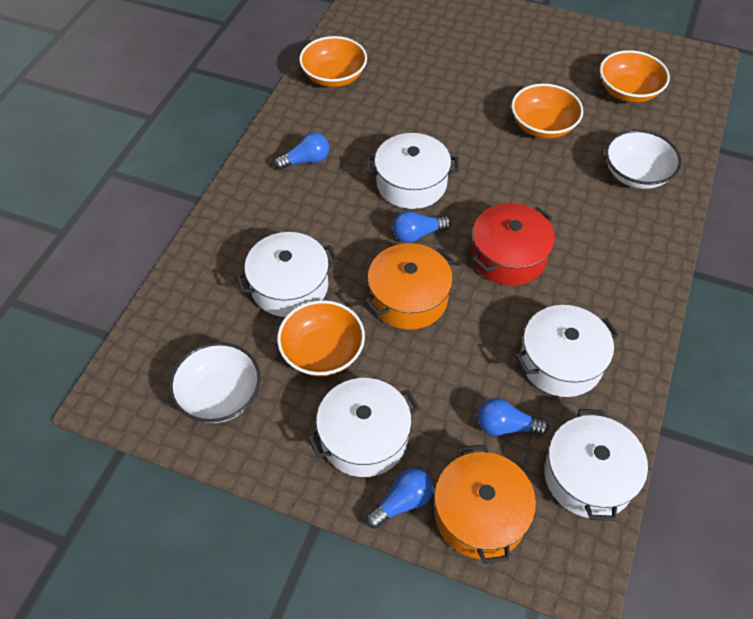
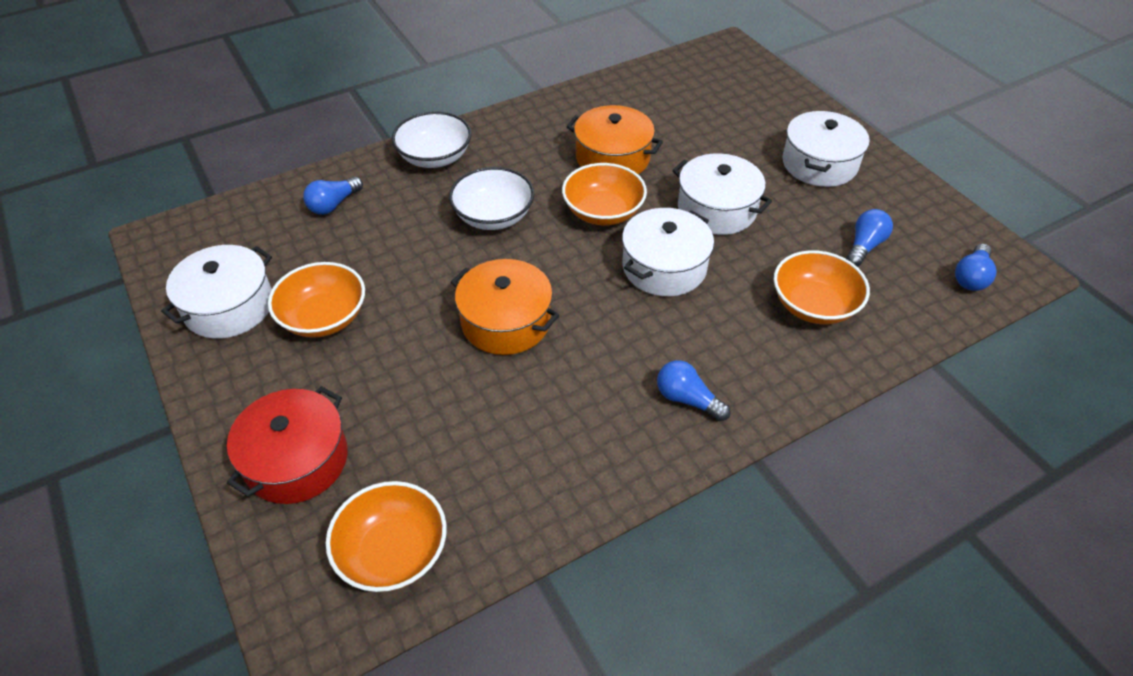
white pot: 5 -> 4

